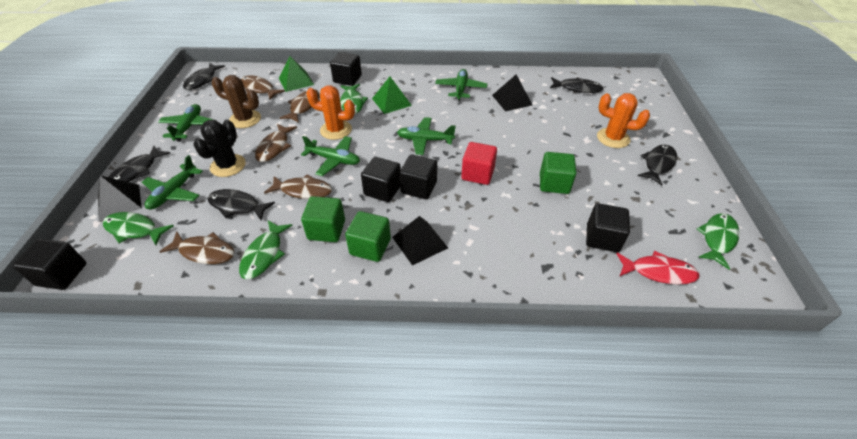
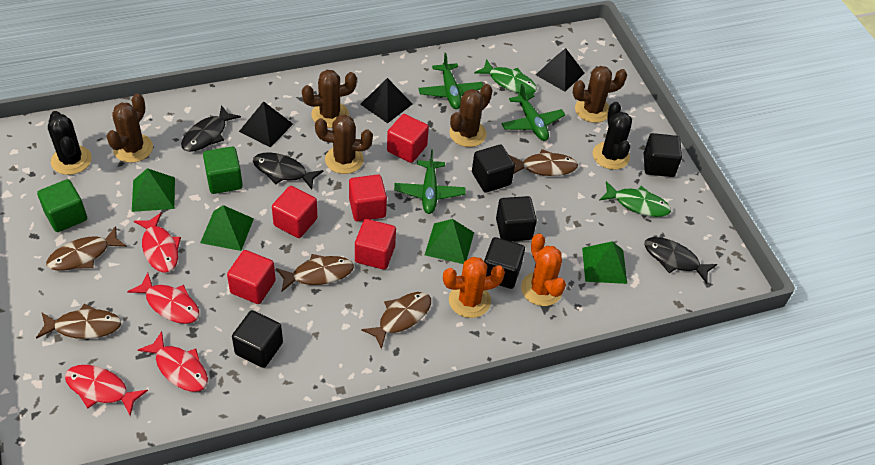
black cactus: 1 -> 2
black fish: 5 -> 3
brown cactus: 1 -> 5
green cube: 3 -> 2
green fish: 4 -> 2
green plane: 5 -> 3
green pyramid: 2 -> 4
red cube: 1 -> 5
red fish: 1 -> 4

